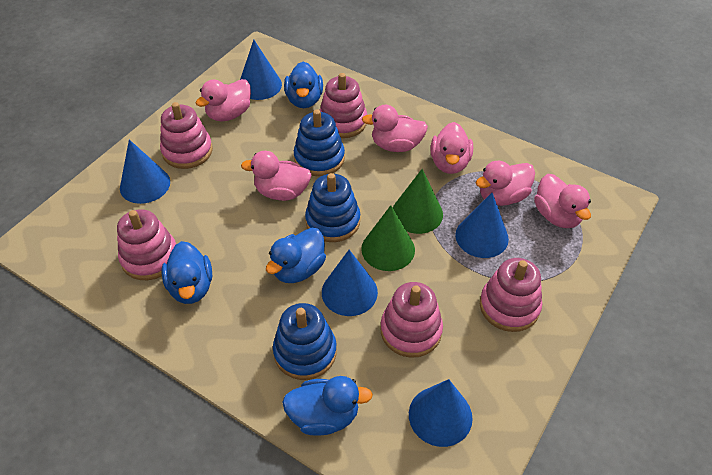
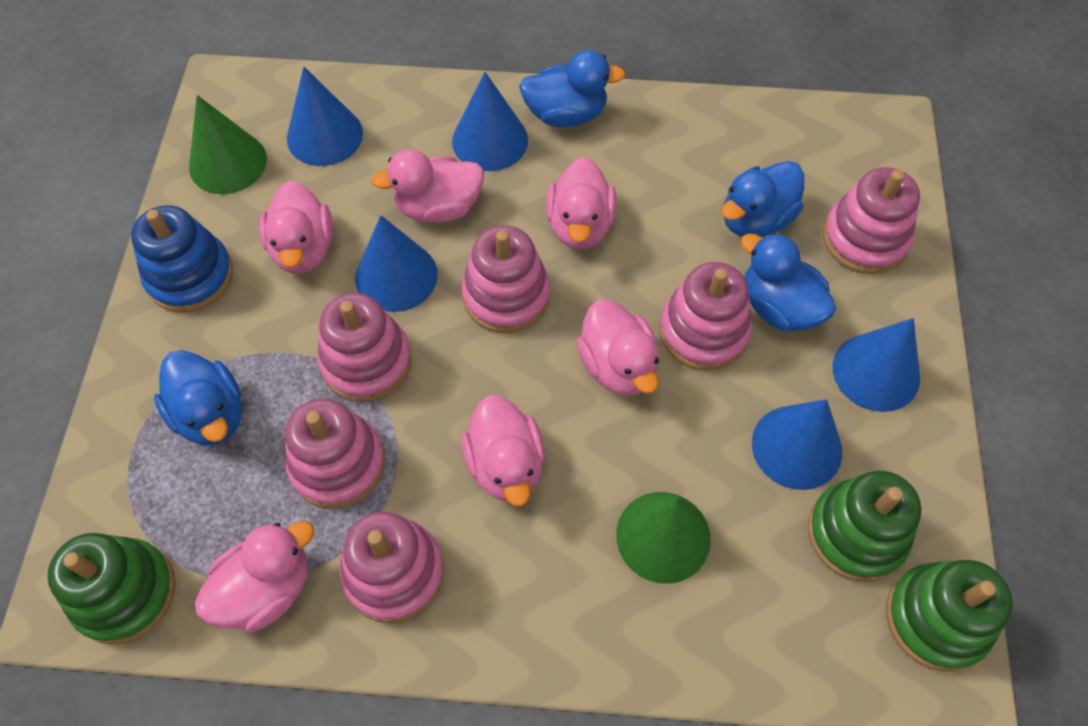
blue stacking toy: 3 -> 1
green stacking toy: 0 -> 3
pink stacking toy: 5 -> 6

